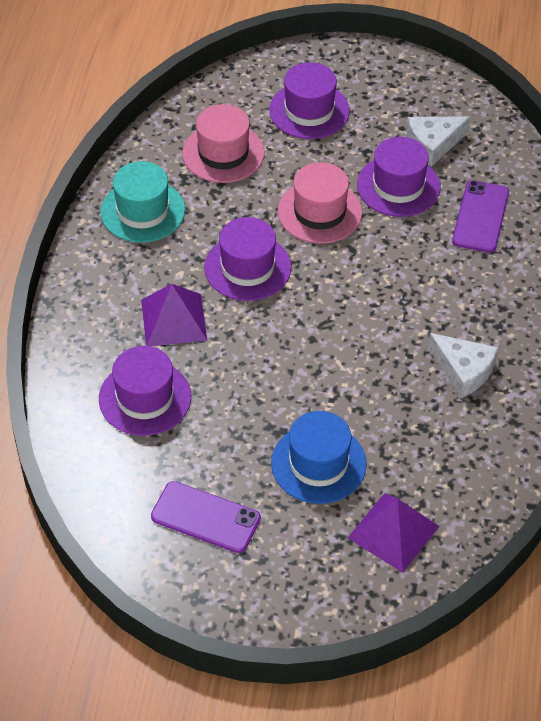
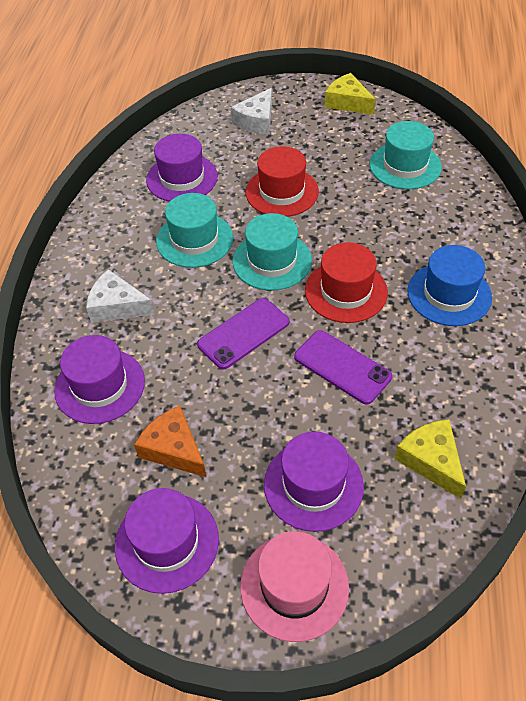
orange cheese: 0 -> 1
pink hat: 2 -> 1
purple pyramid: 2 -> 0
red hat: 0 -> 2
turquoise hat: 1 -> 3
yellow cheese: 0 -> 2

